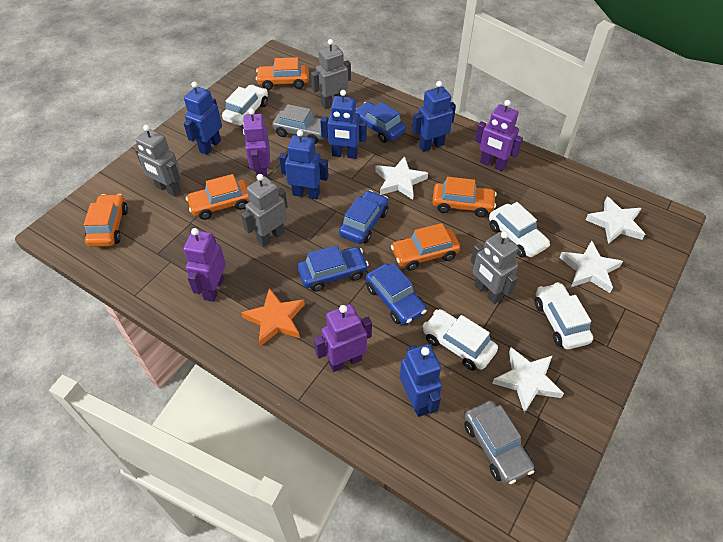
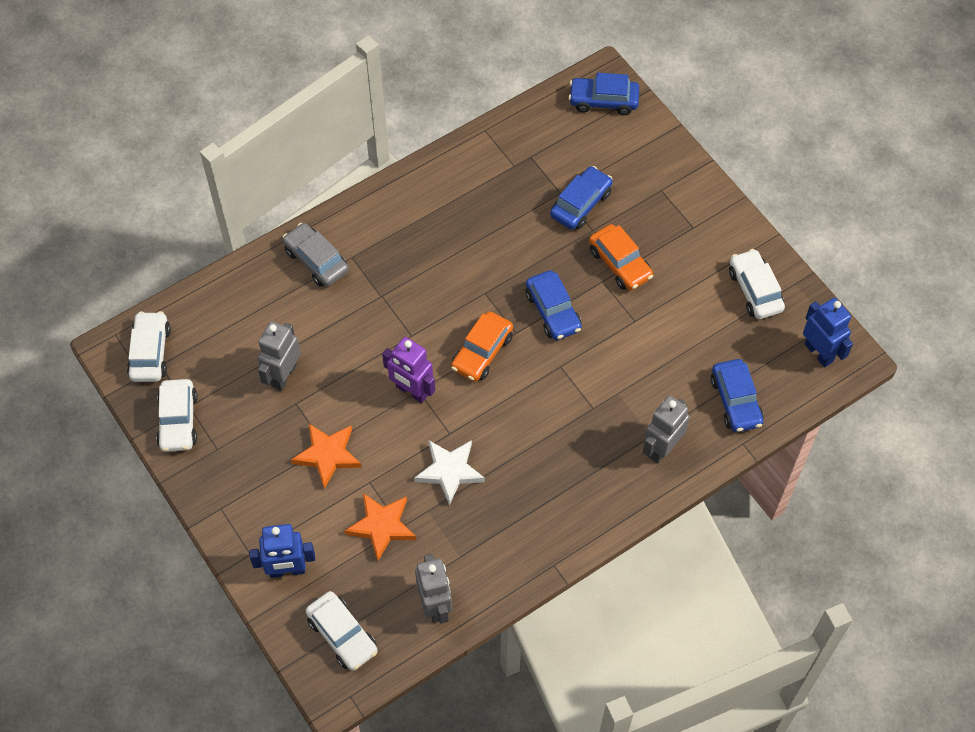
blue robot: 5 -> 2
grey car: 2 -> 1
grey robot: 4 -> 3
orange car: 5 -> 2
orange star: 1 -> 2
purple robot: 4 -> 1
white star: 4 -> 1

